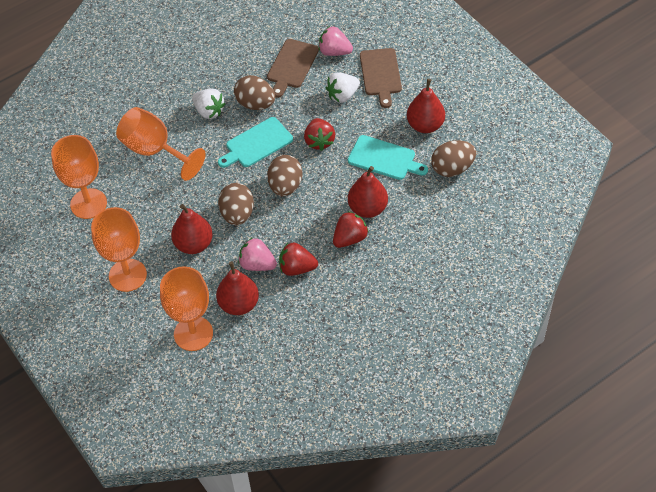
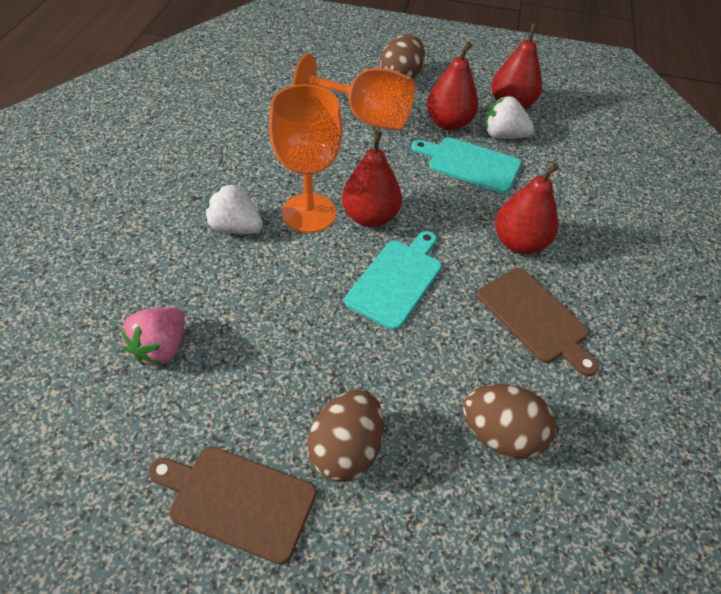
brown egg: 4 -> 3
orange goblet: 4 -> 2
pink strawberry: 2 -> 1
red strawberry: 3 -> 0

